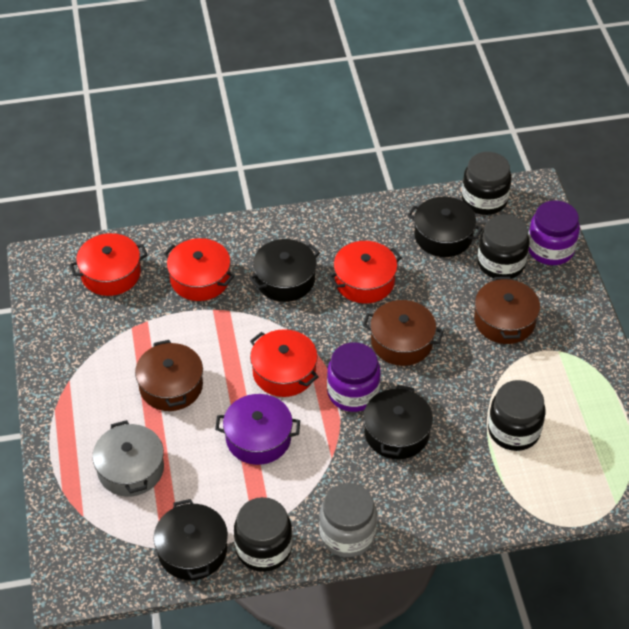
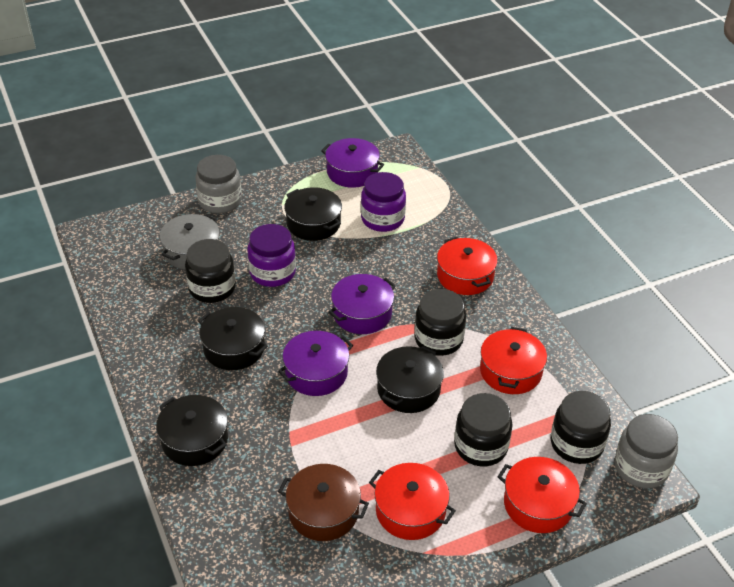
brown pot: 3 -> 1
grey jar: 1 -> 2
purple pot: 1 -> 3

